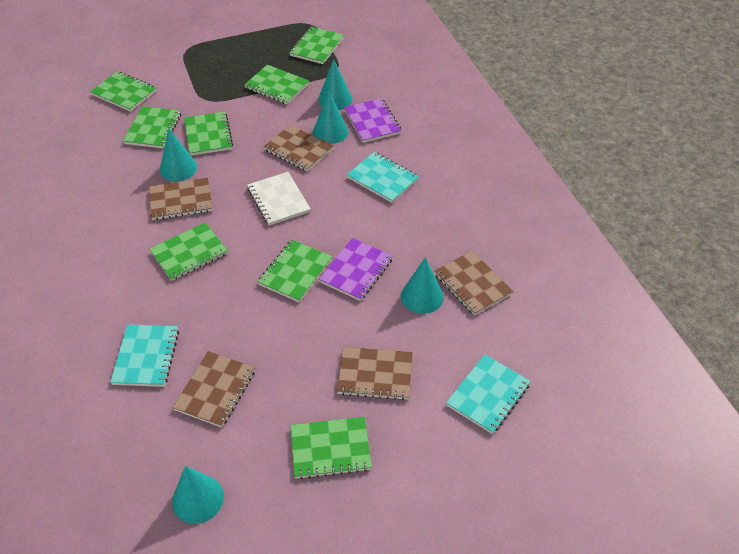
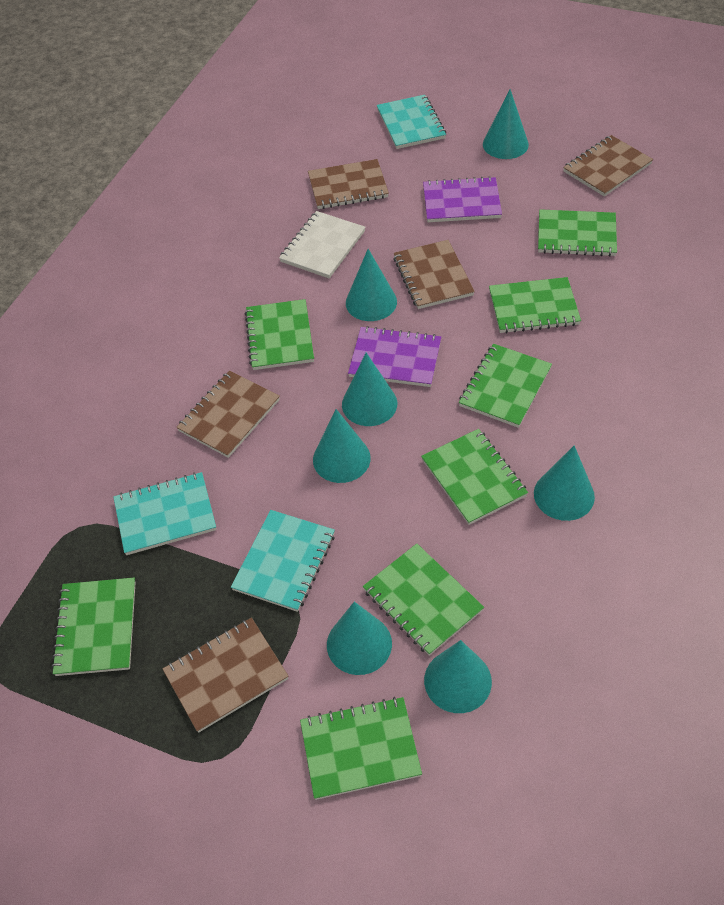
turquoise cone: 5 -> 7

